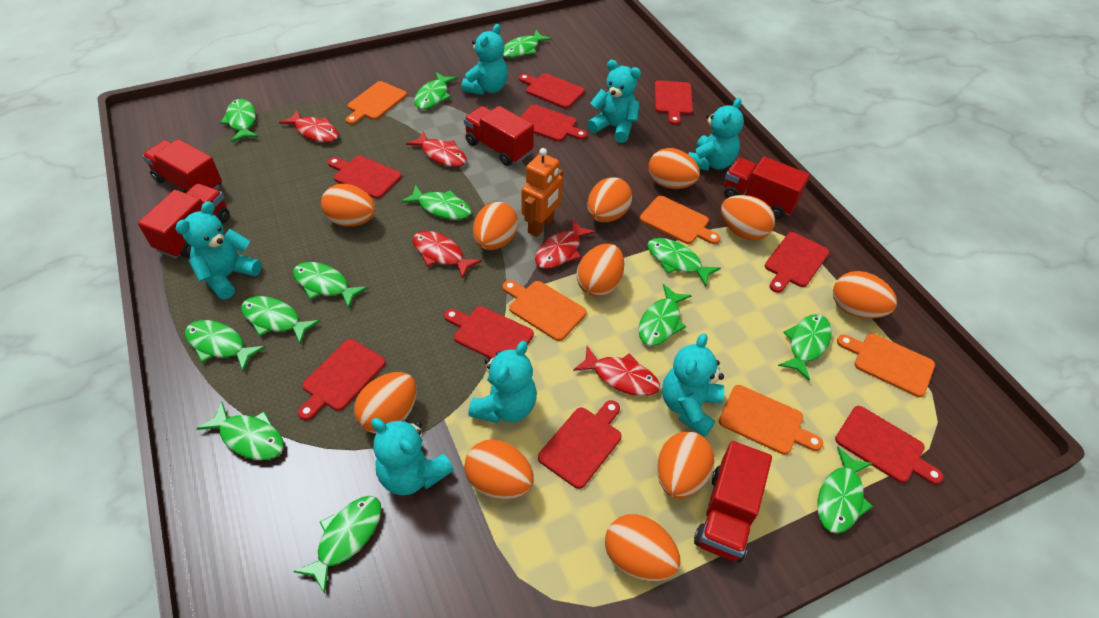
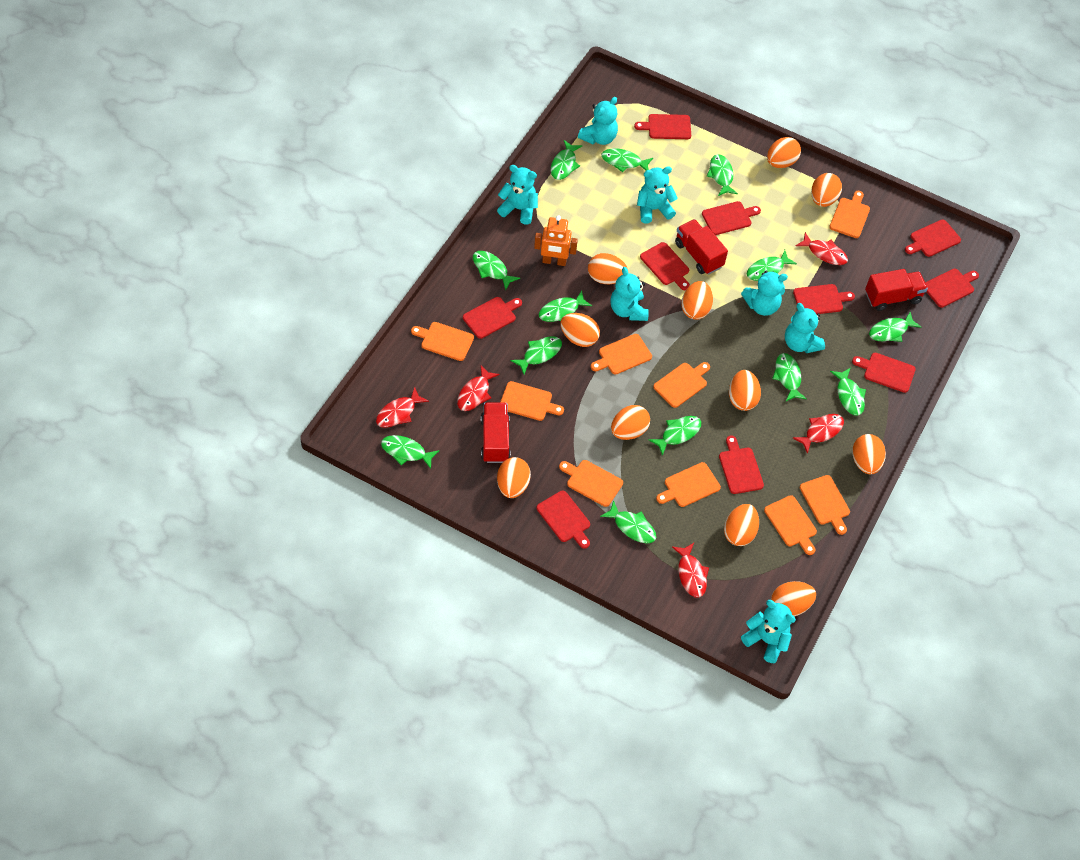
orange cutting board: 5 -> 9
red cutting board: 9 -> 10
red truck: 5 -> 3

